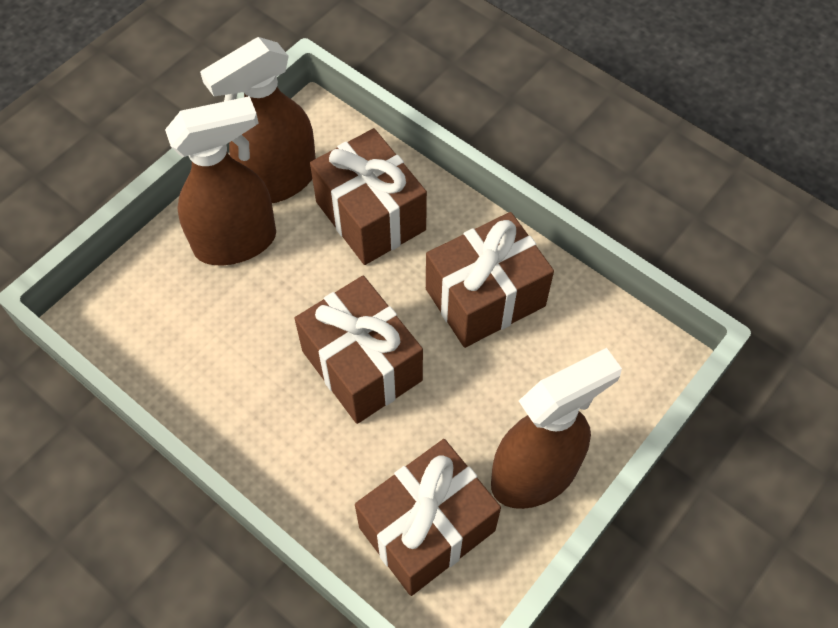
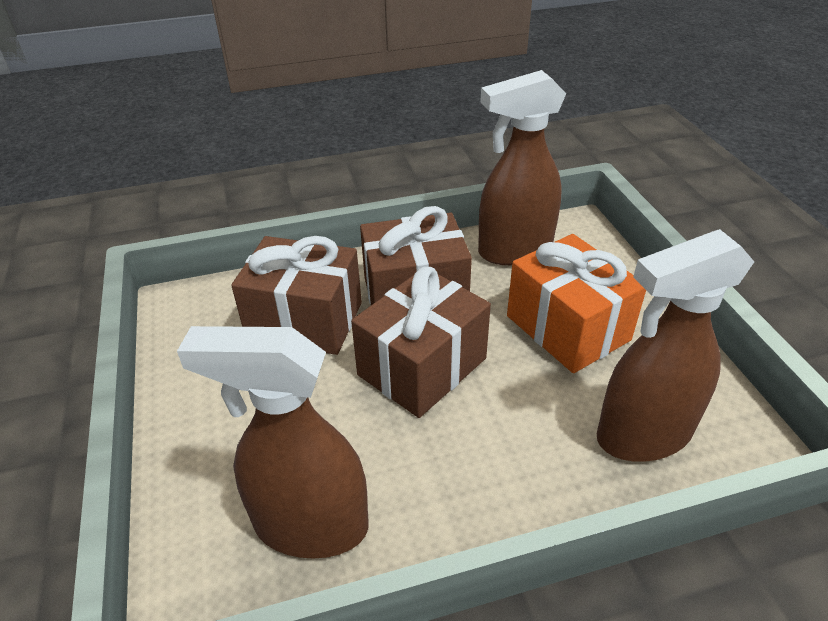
brown gift: 4 -> 3
orange gift: 0 -> 1

